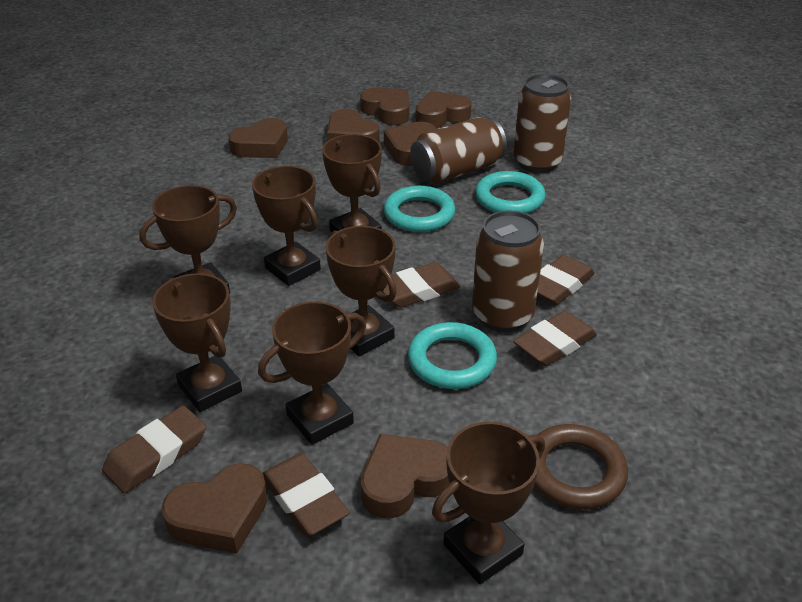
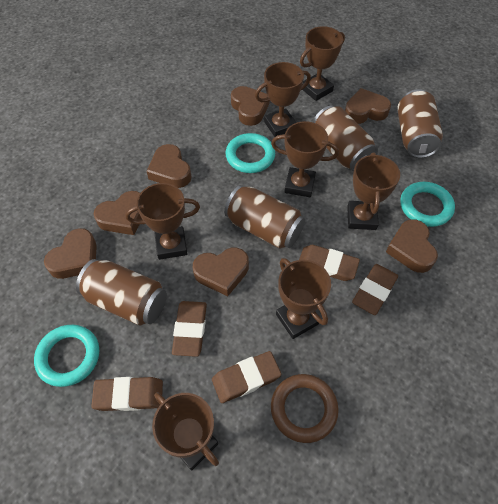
brown can: 3 -> 4

